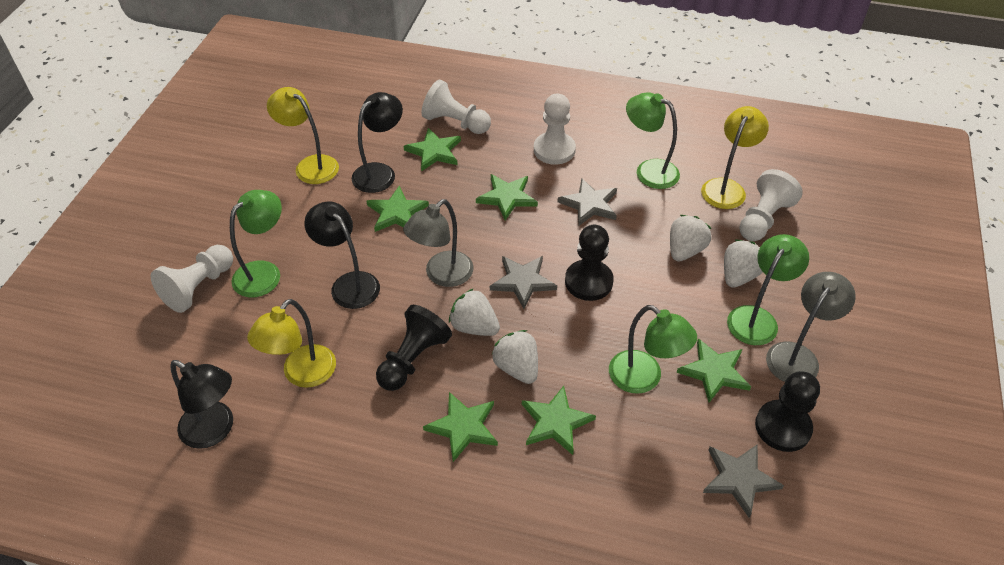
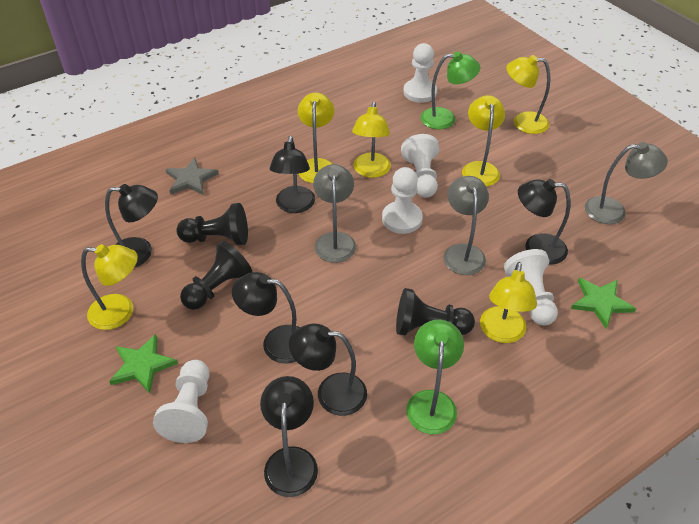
black lamp: 3 -> 6
green lamp: 4 -> 2
green star: 6 -> 2
grey lamp: 2 -> 3
grey star: 3 -> 1
white pawn: 4 -> 5
white strawberry: 4 -> 0
yellow lamp: 3 -> 6

